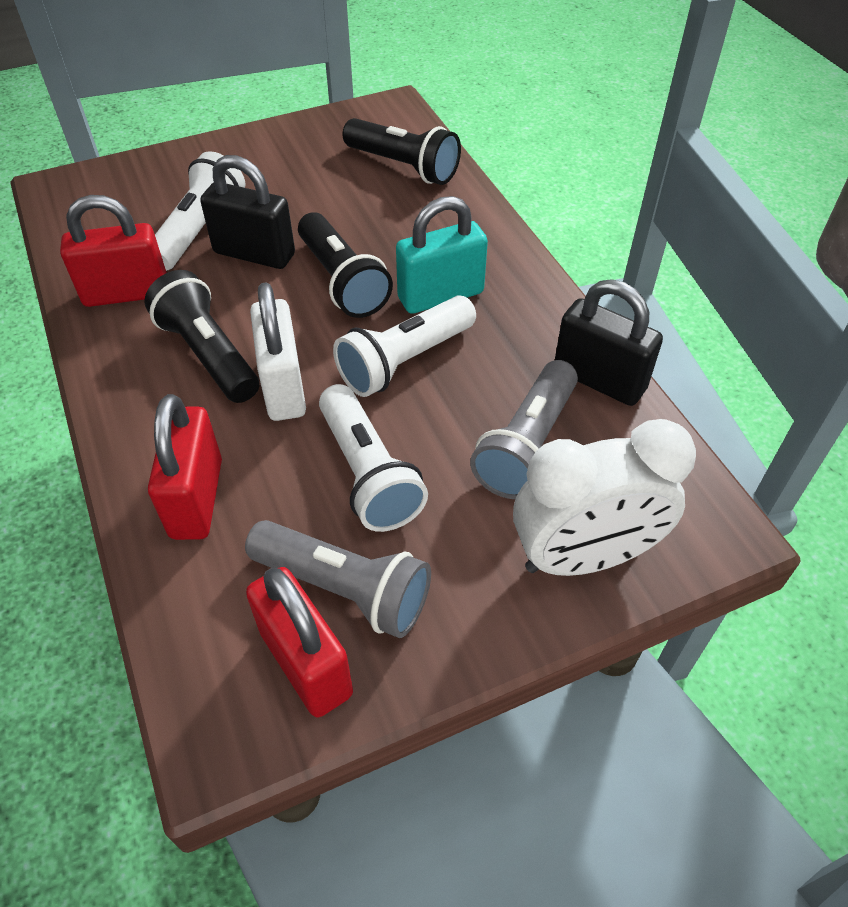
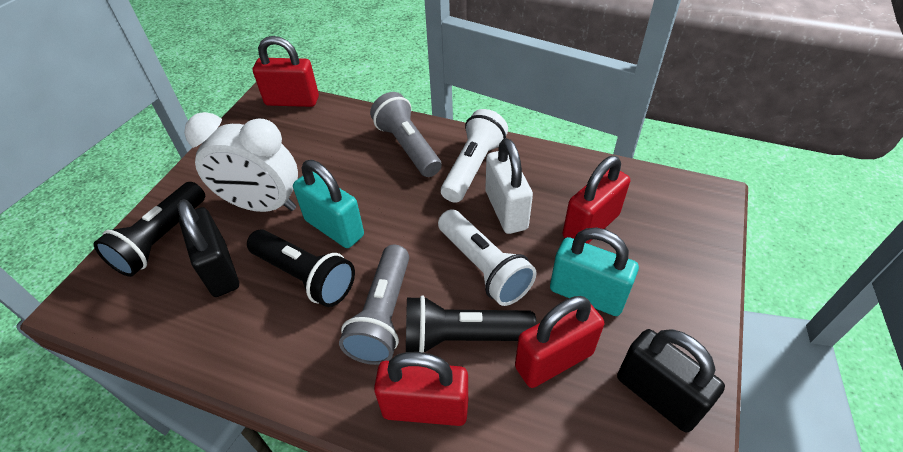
red padlock: 3 -> 4
turquoise padlock: 1 -> 2
white flashlight: 3 -> 2

